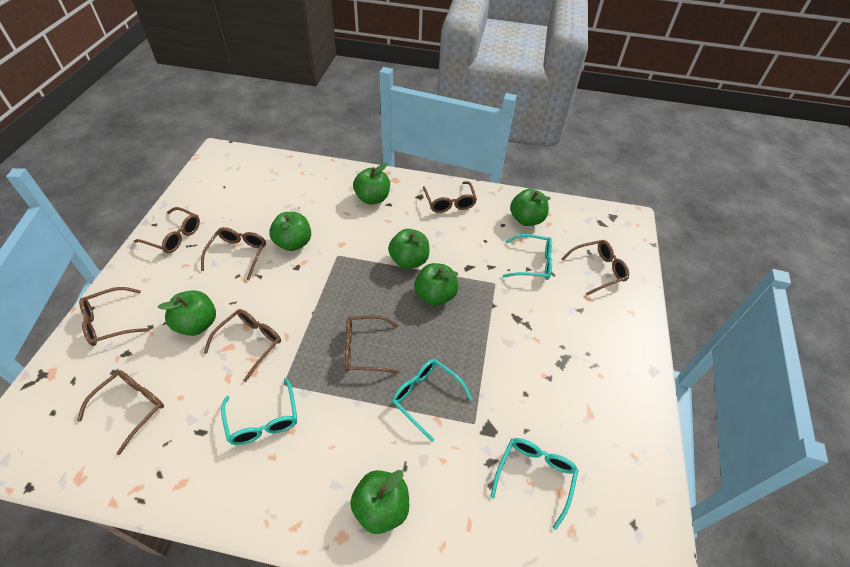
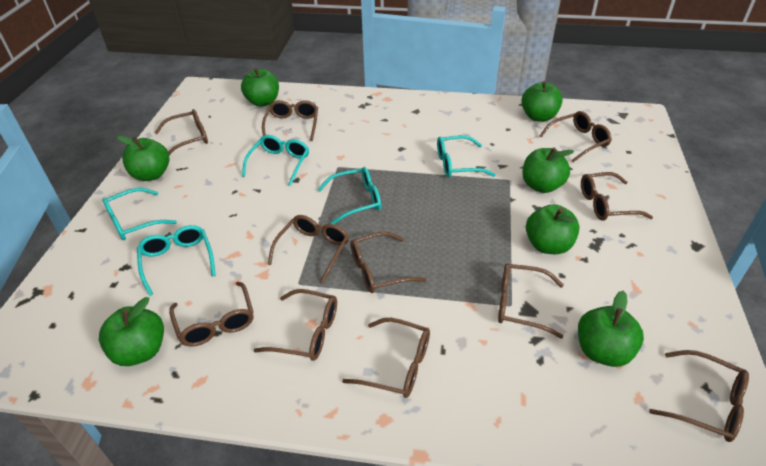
brown glasses: 8 -> 11
turquoise glasses: 4 -> 5

